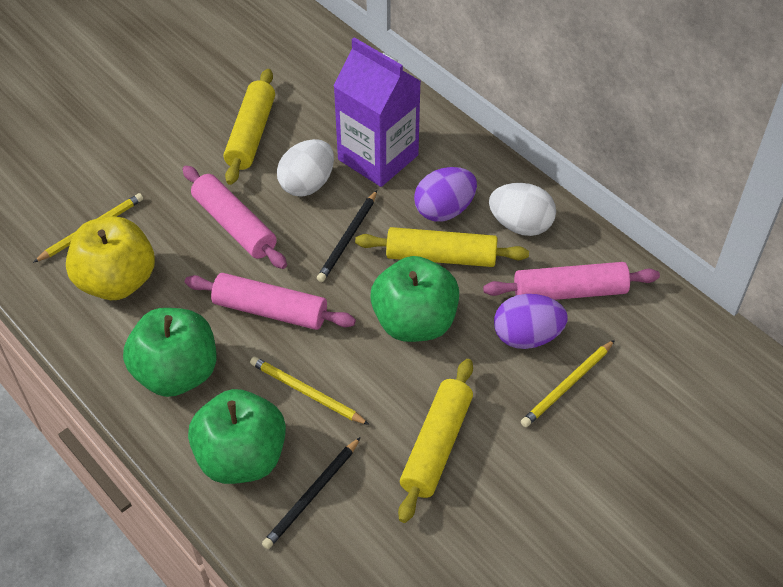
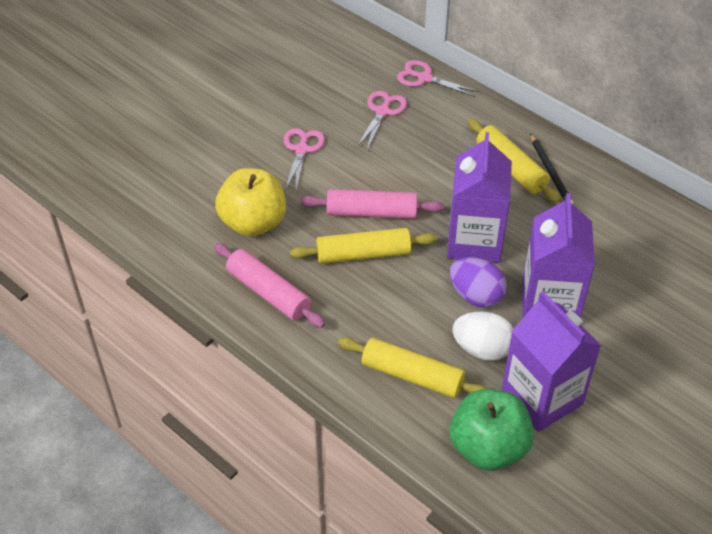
black pencil: 2 -> 1
green apple: 3 -> 1
pink rolling pin: 3 -> 2
pink scissors: 0 -> 3
purple carton: 1 -> 3
purple egg: 2 -> 1
white egg: 2 -> 1
yellow pencil: 3 -> 0

